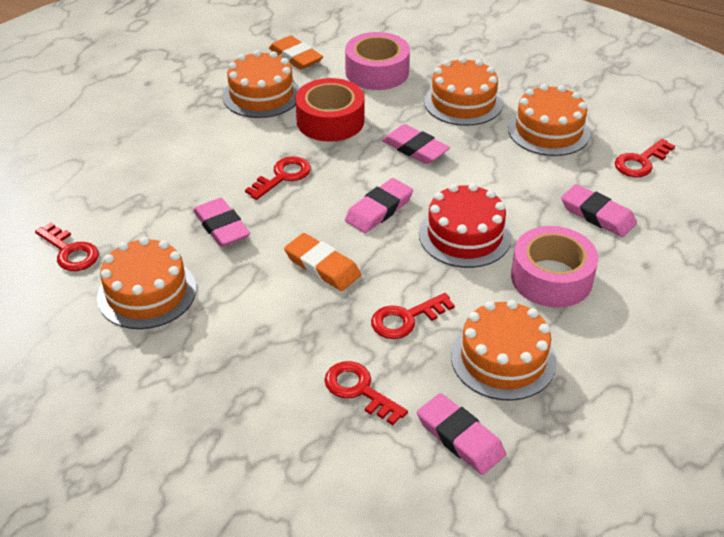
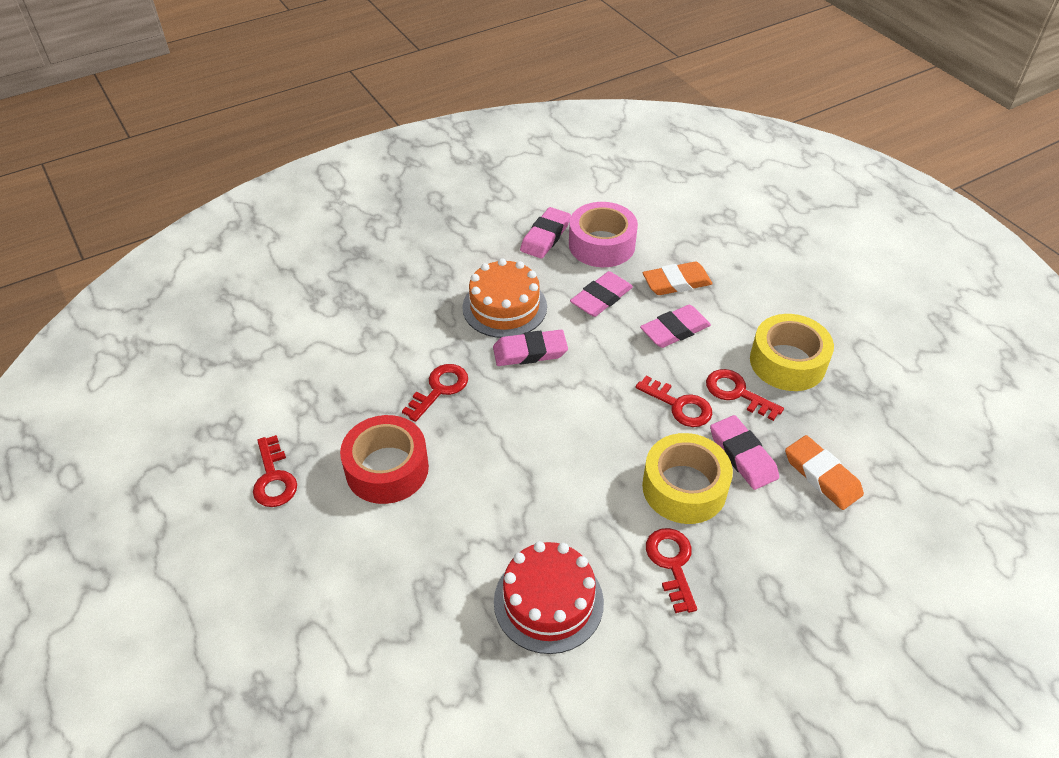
orange cake: 5 -> 1
pink tape: 2 -> 1
yellow tape: 0 -> 2

